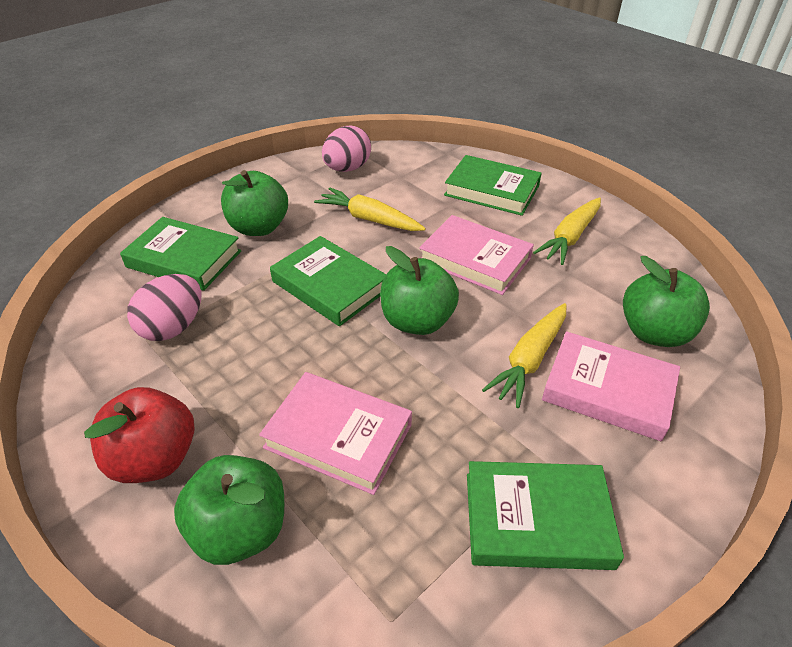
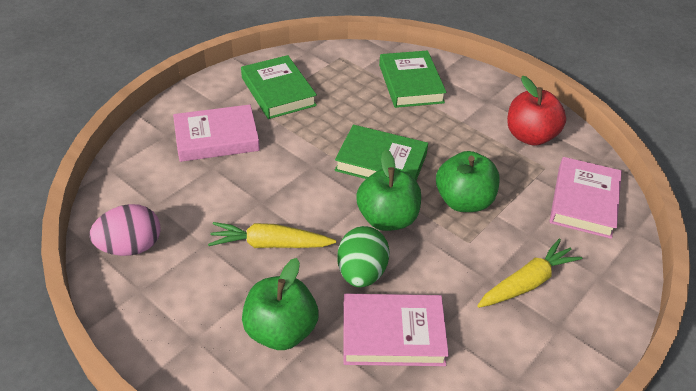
green apple: 4 -> 3
green book: 4 -> 3
green egg: 0 -> 1
pink egg: 2 -> 1
yellow carrot: 3 -> 2

